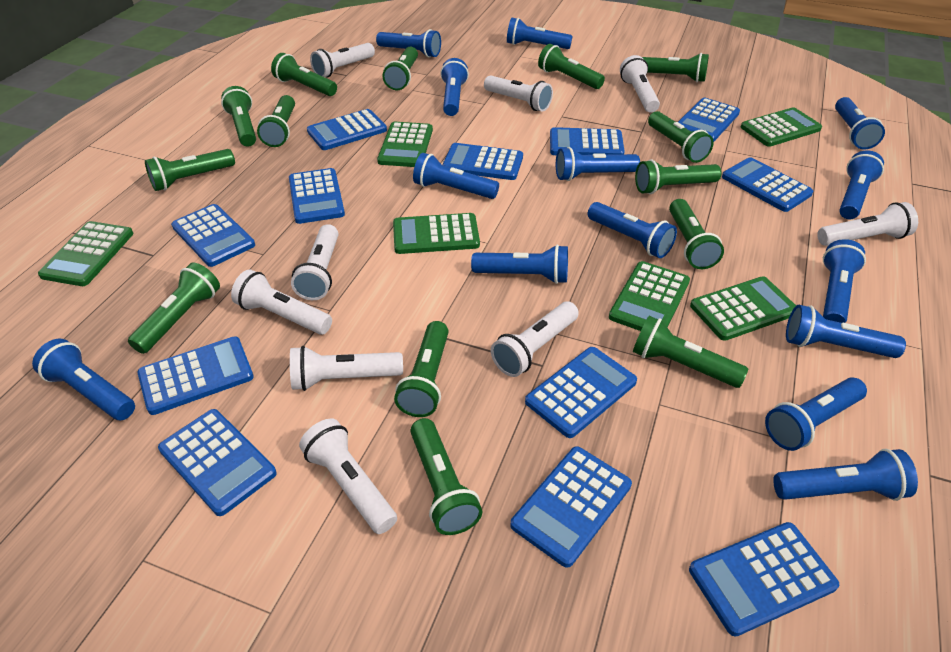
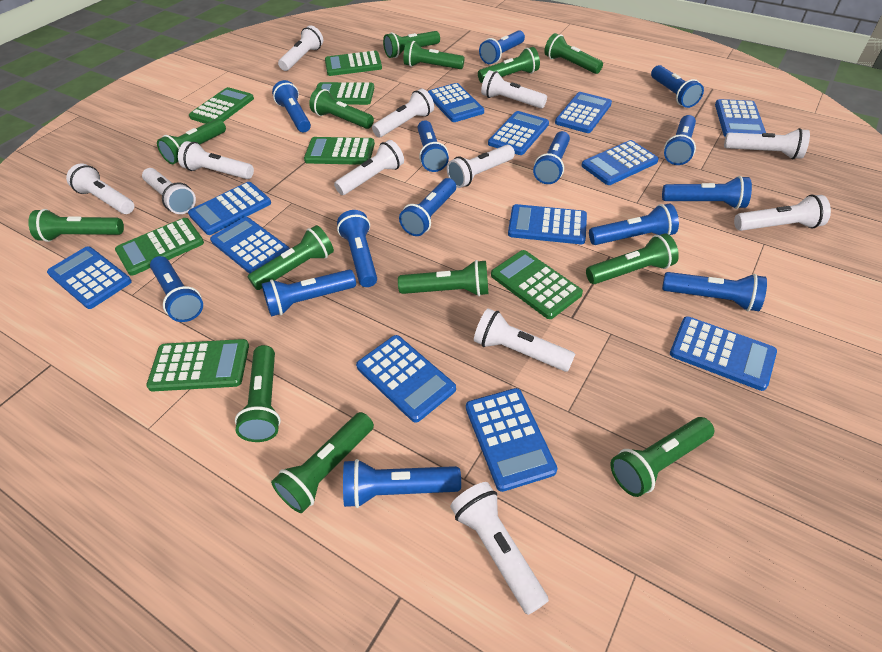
green calculator: 6 -> 7
green flashlight: 14 -> 13
white flashlight: 9 -> 12

